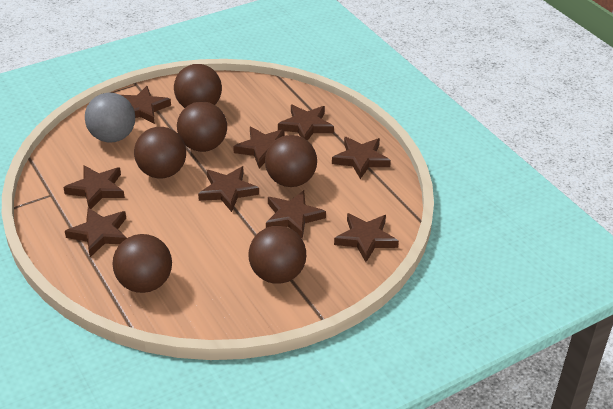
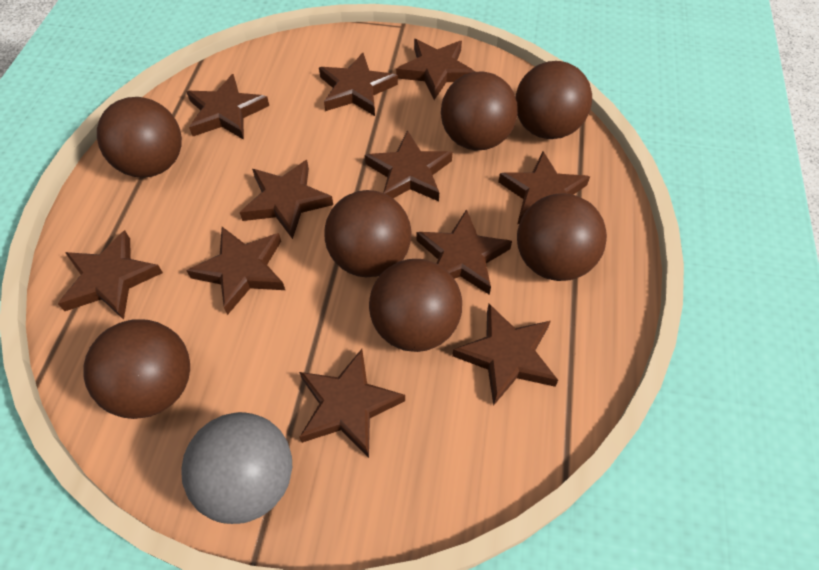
brown ball: 6 -> 7
brown star: 9 -> 11

